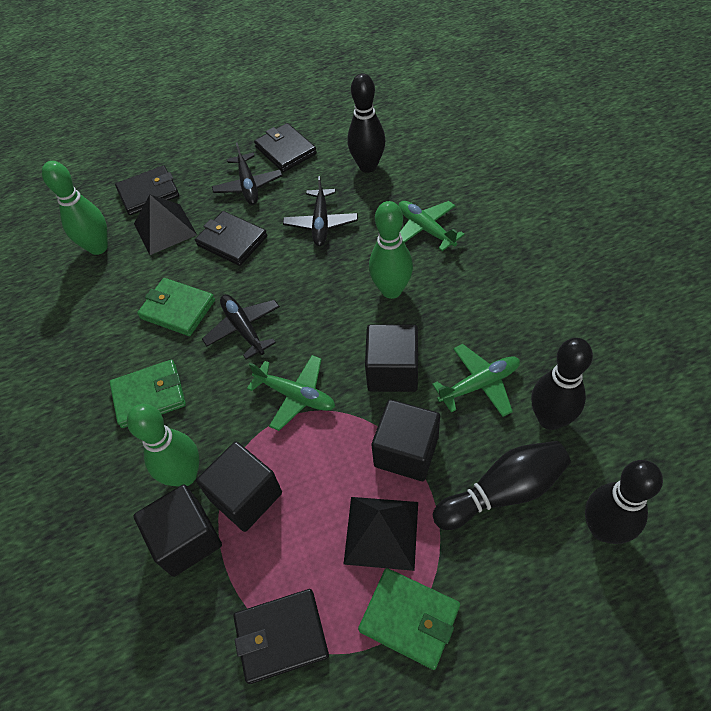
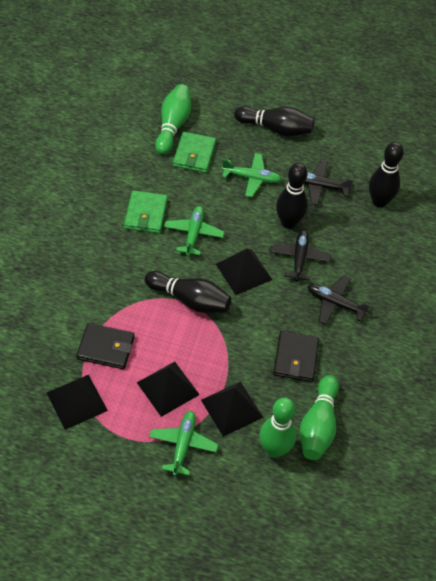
black cube: 4 -> 0
black pyramid: 2 -> 4
black wallet: 4 -> 2
green wallet: 3 -> 2

